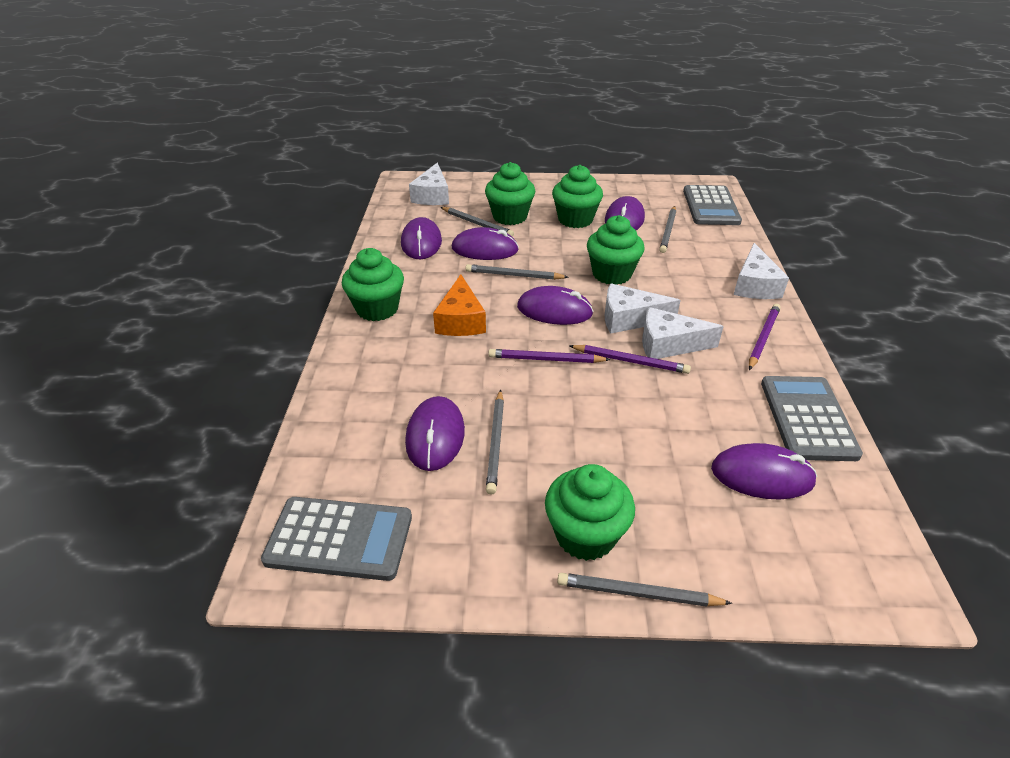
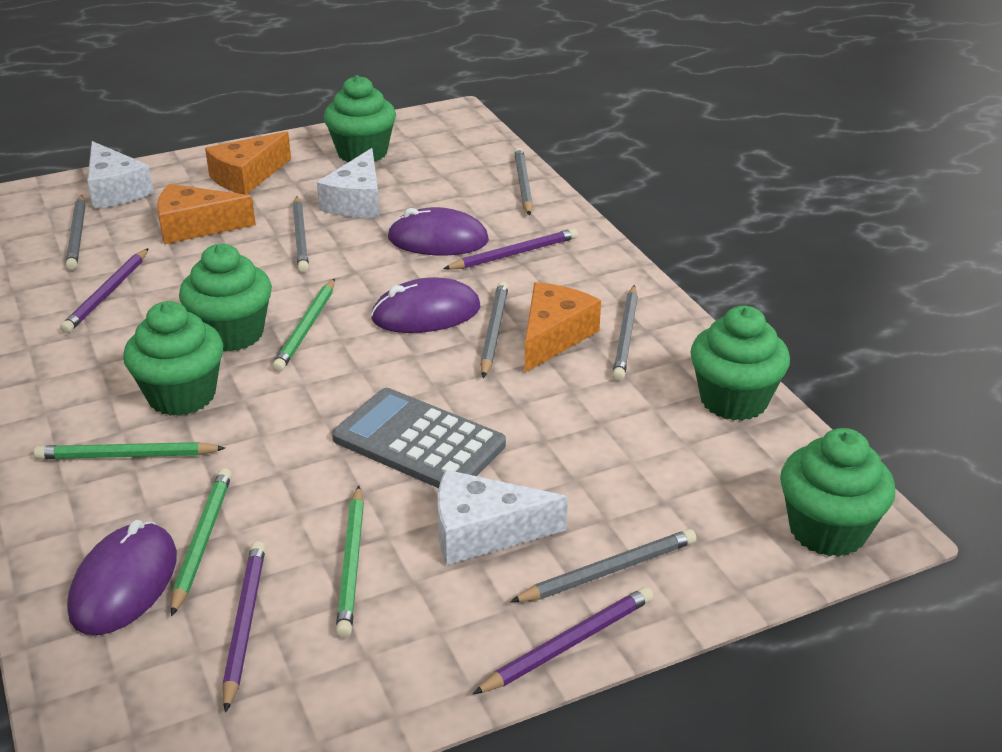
green pencil: 0 -> 4
grey calculator: 3 -> 1
grey pencil: 5 -> 6
orange cheese: 1 -> 3
purple mouse: 6 -> 3
purple pencil: 3 -> 4
white cheese: 4 -> 3

